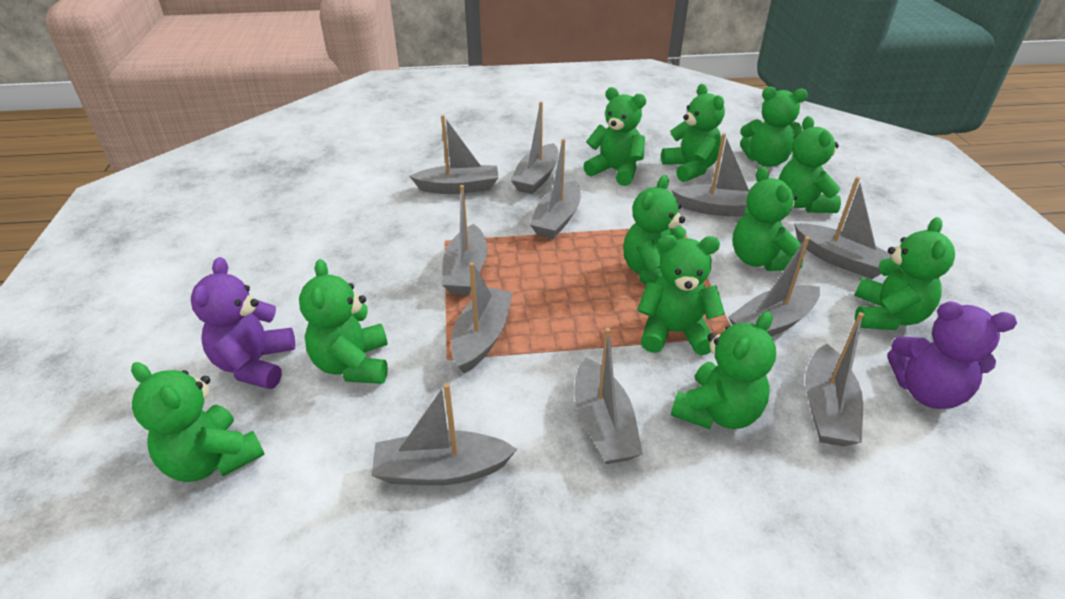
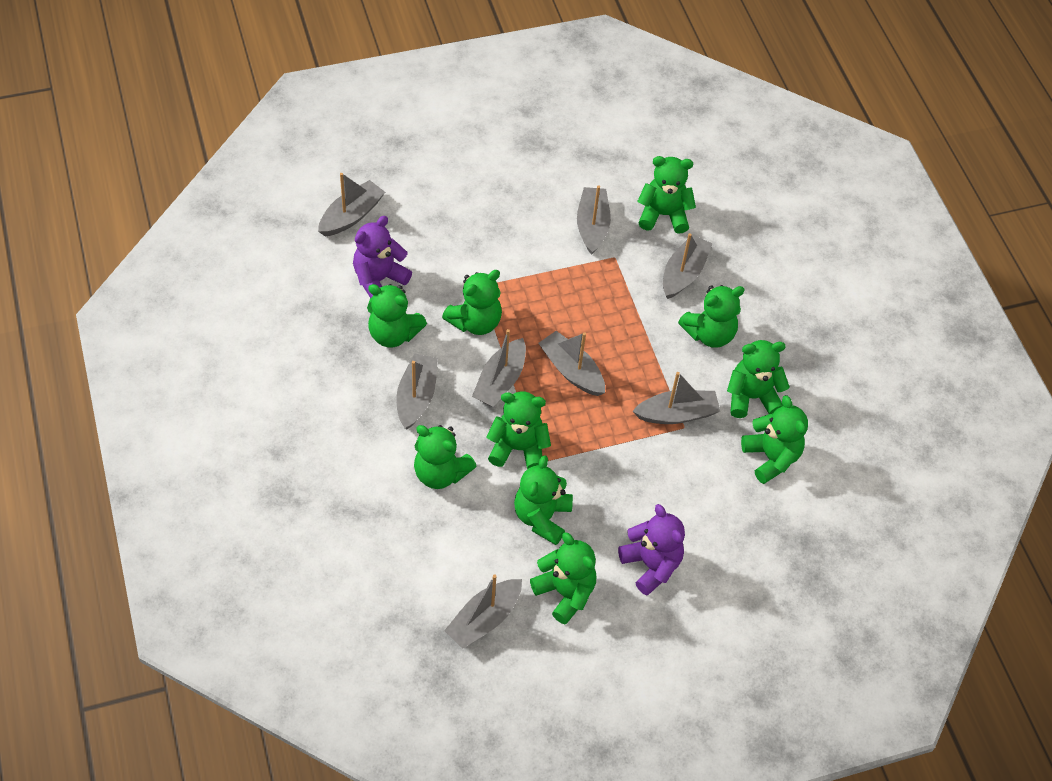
green teddy bear: 11 -> 10
grey boat: 11 -> 8

